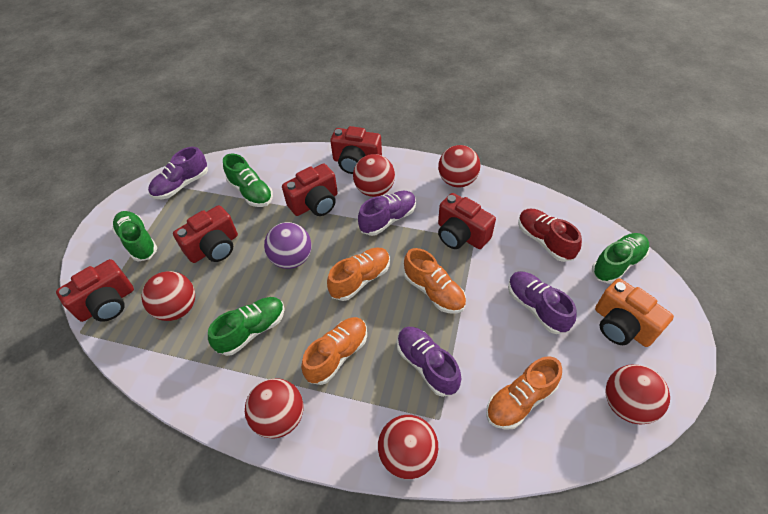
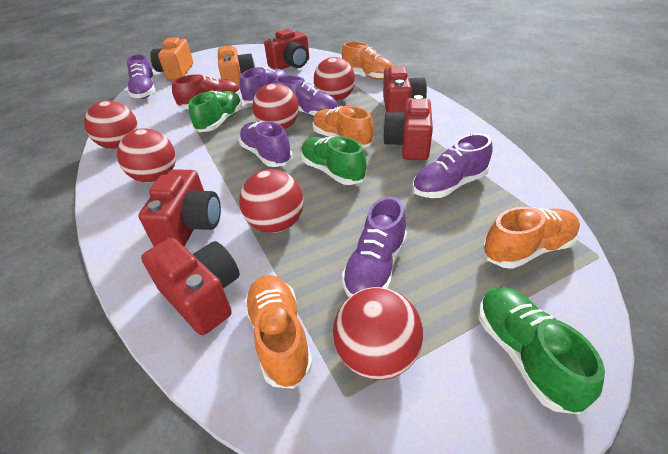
green shoe: 4 -> 3
orange camera: 1 -> 2
purple ball: 1 -> 0
purple shoe: 4 -> 6

